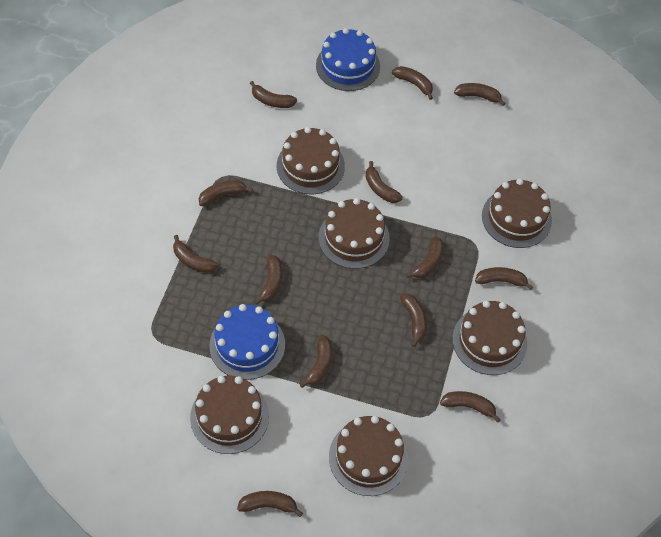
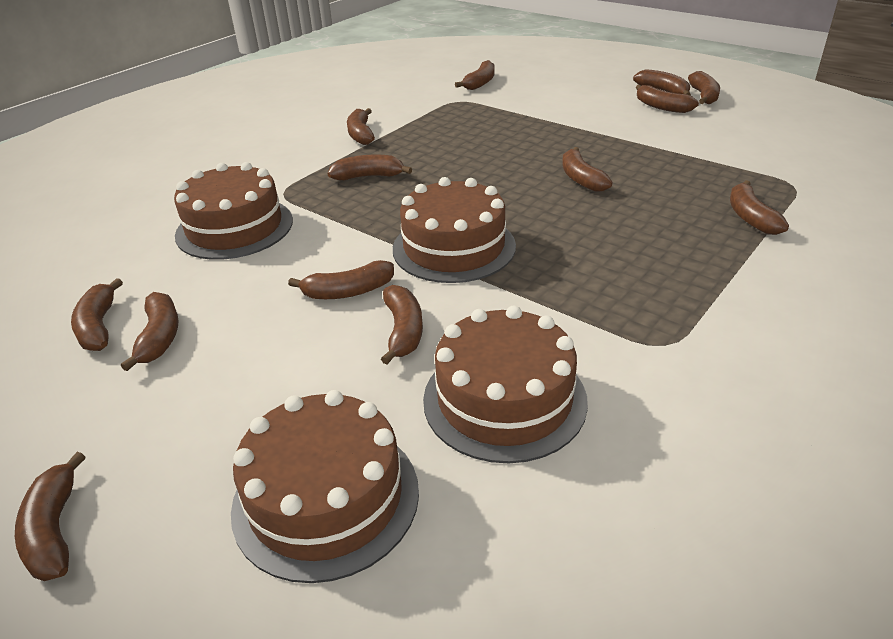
blue cake: 2 -> 0
brown cake: 6 -> 4

